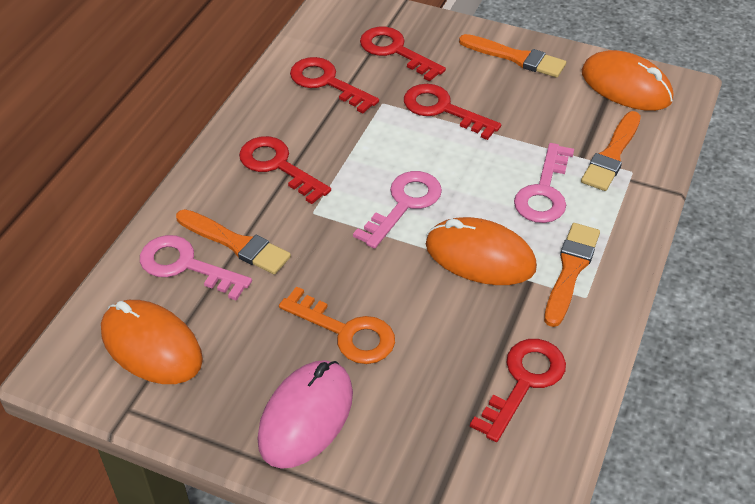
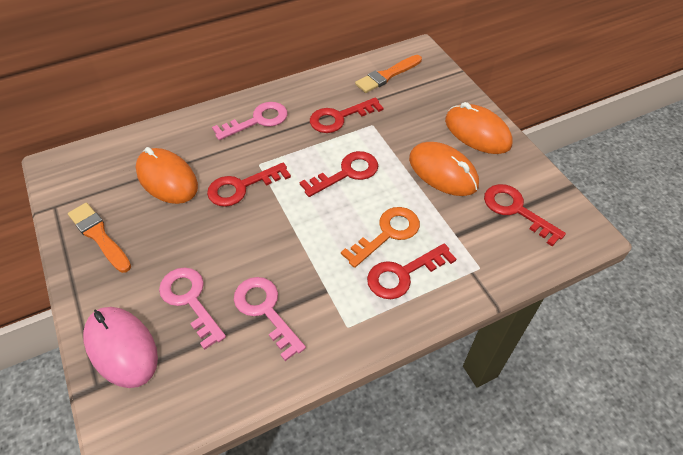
orange brush: 4 -> 2

